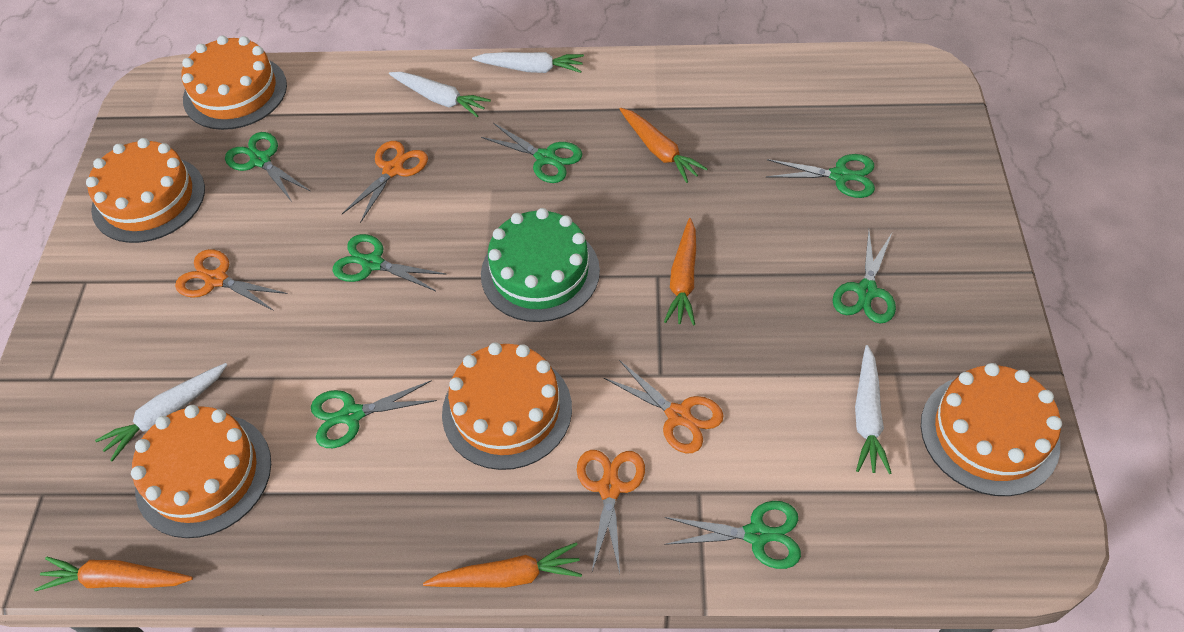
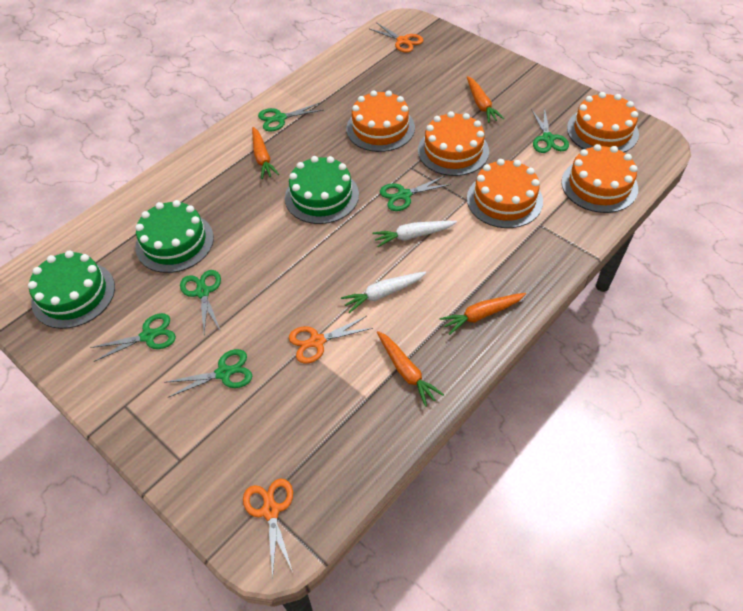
green cake: 1 -> 3
green scissors: 7 -> 6
orange scissors: 4 -> 3
white carrot: 4 -> 2

